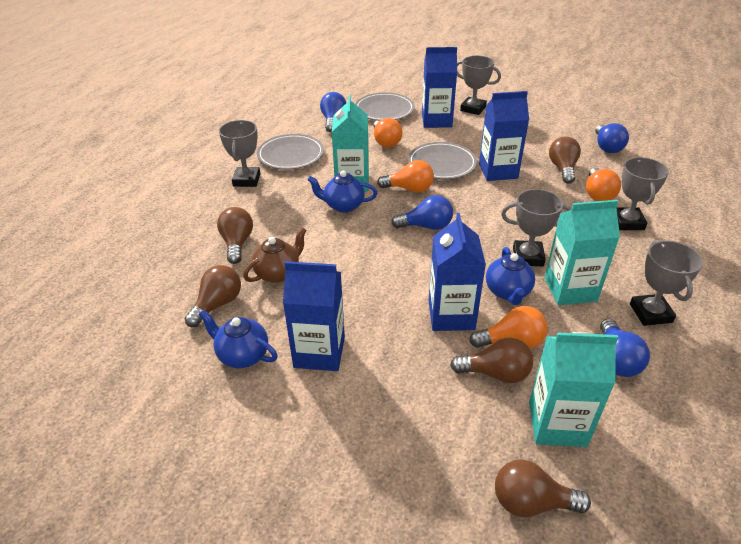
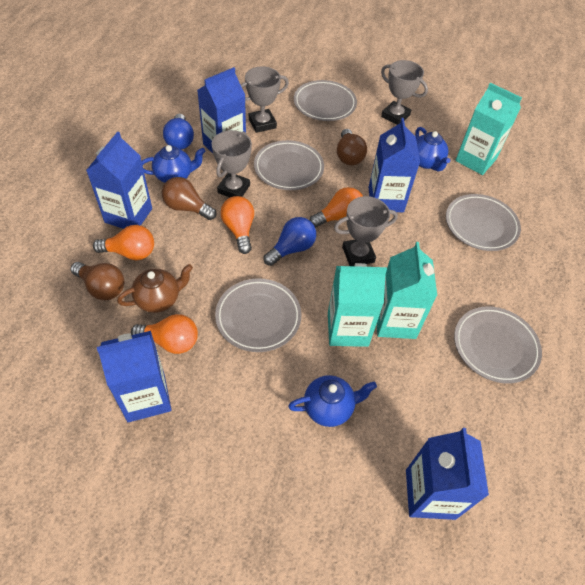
blue carton: 4 -> 5
blue light bulb: 4 -> 2
brown light bulb: 5 -> 3
grey plate: 3 -> 5
grey trophy: 5 -> 4

